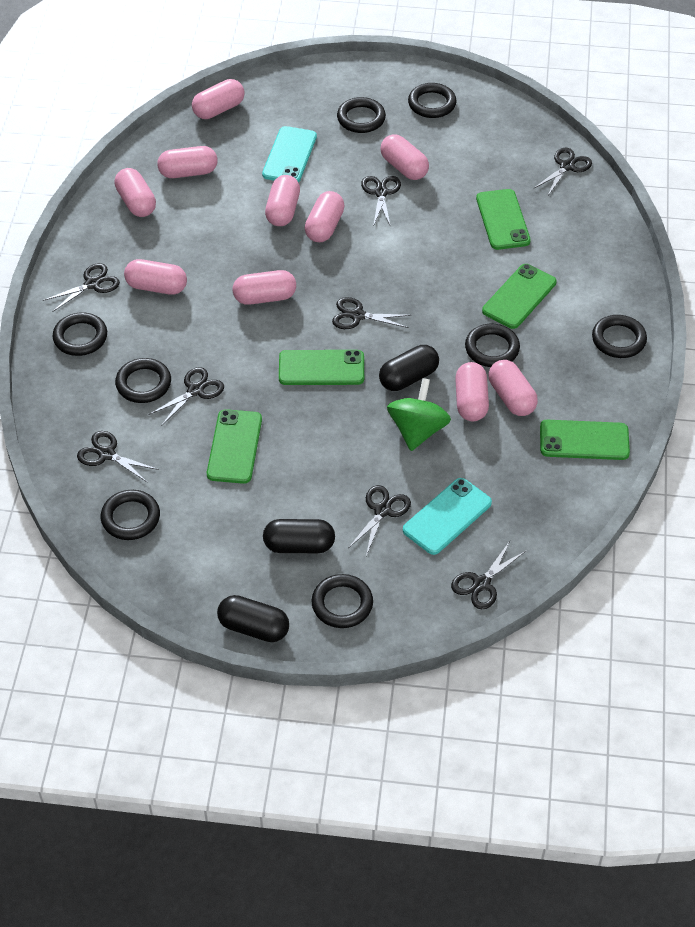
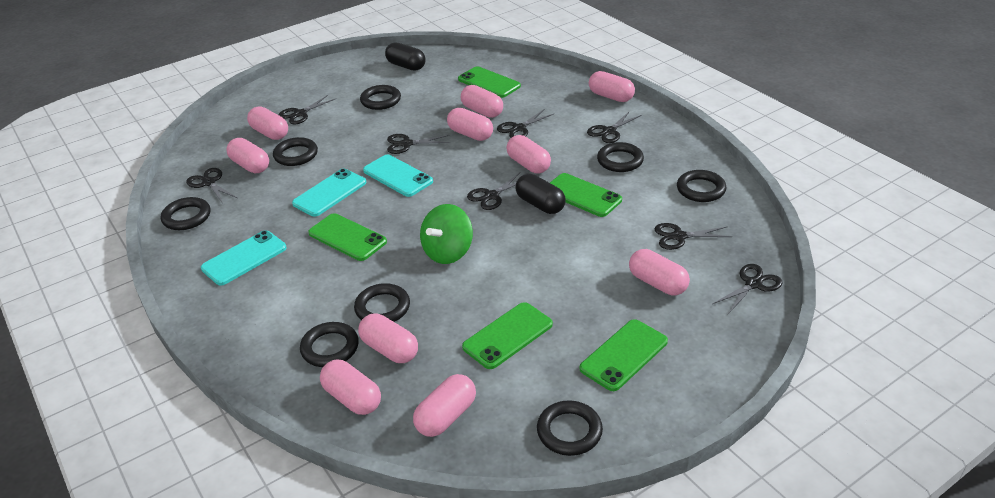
black capsule: 3 -> 2
turquoise phone: 2 -> 3

